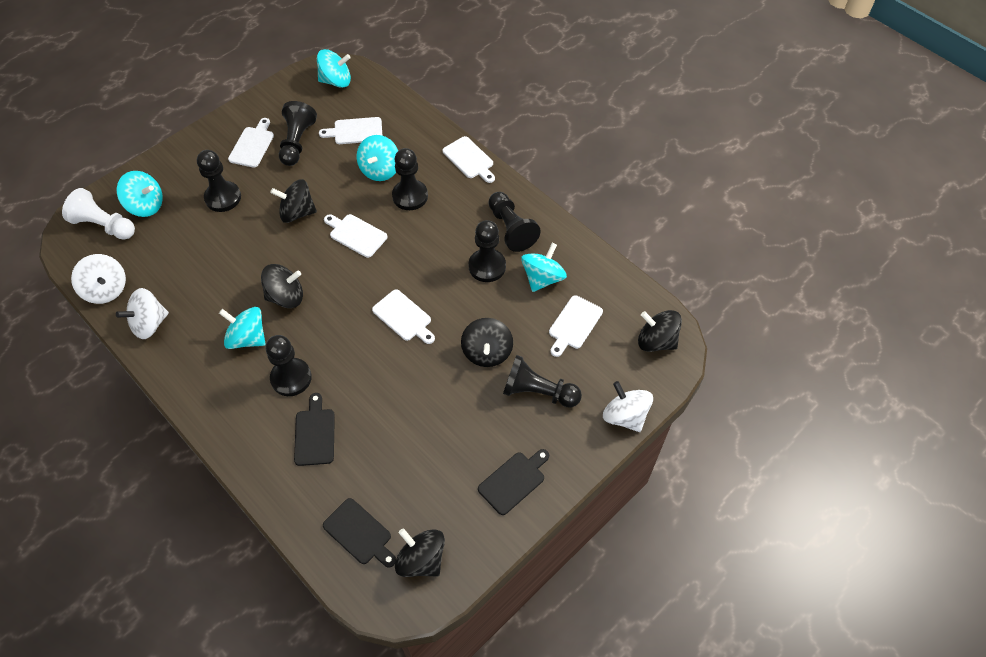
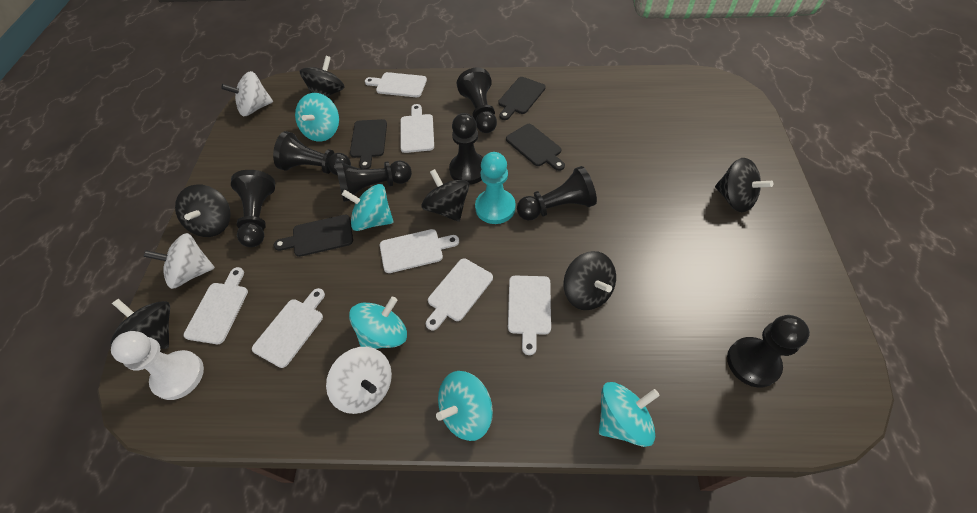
black cutting board: 3 -> 4
black spinning top: 5 -> 6
turquoise pawn: 0 -> 1
white cutting board: 6 -> 7

